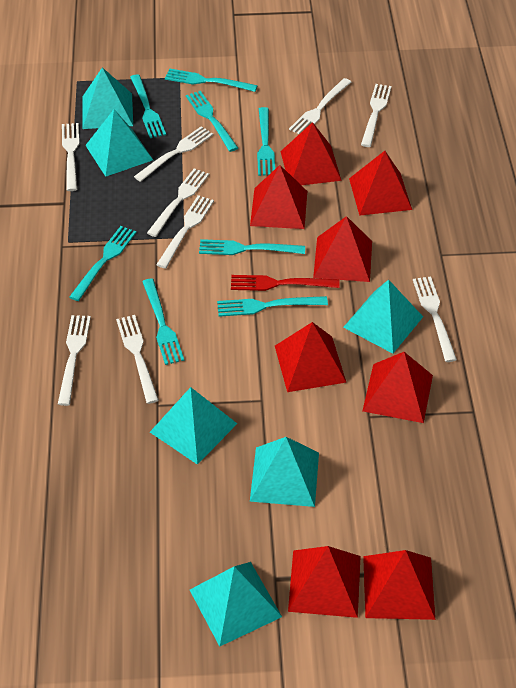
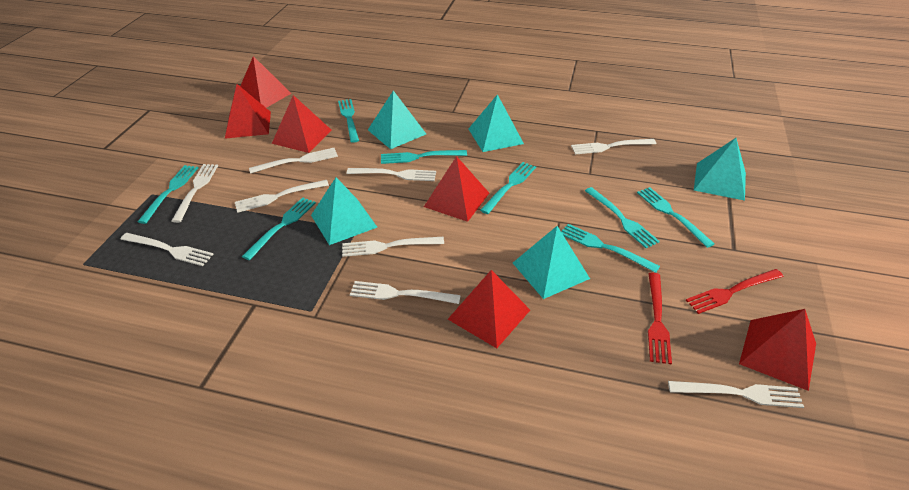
red fork: 1 -> 2
red pyramid: 8 -> 6
turquoise pyramid: 6 -> 5

